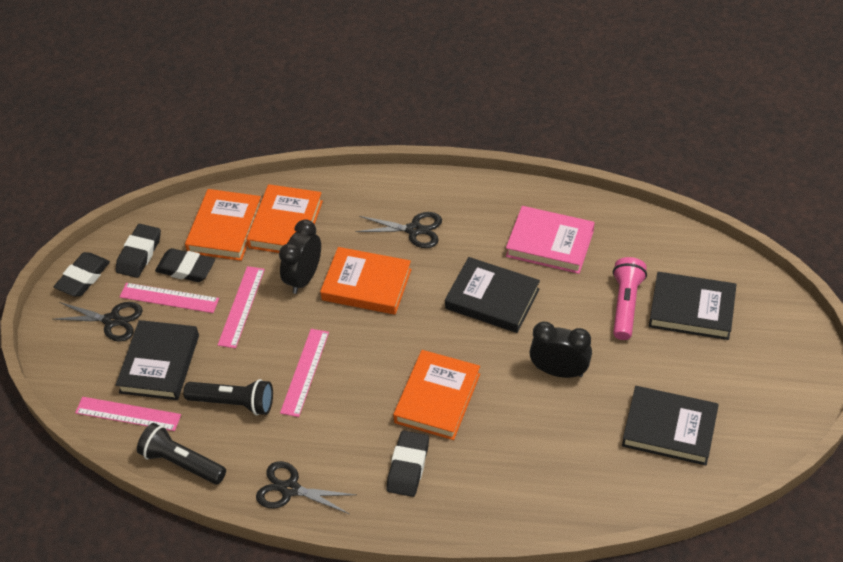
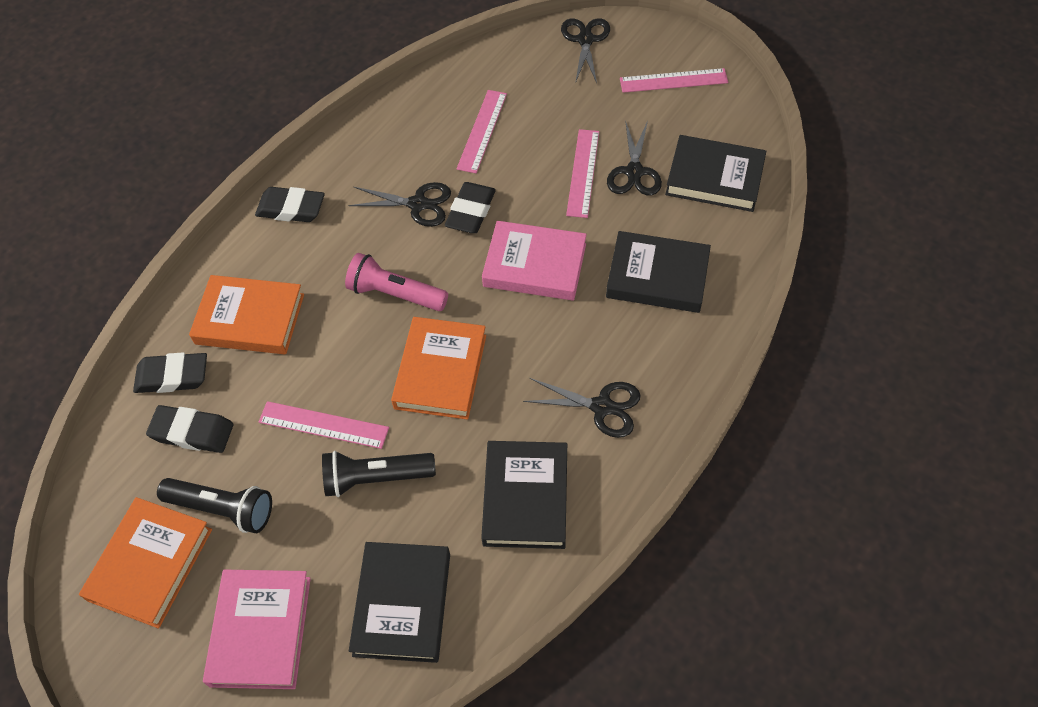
black clock: 2 -> 0
black scissors: 3 -> 4
orange book: 4 -> 3
pink book: 1 -> 2

